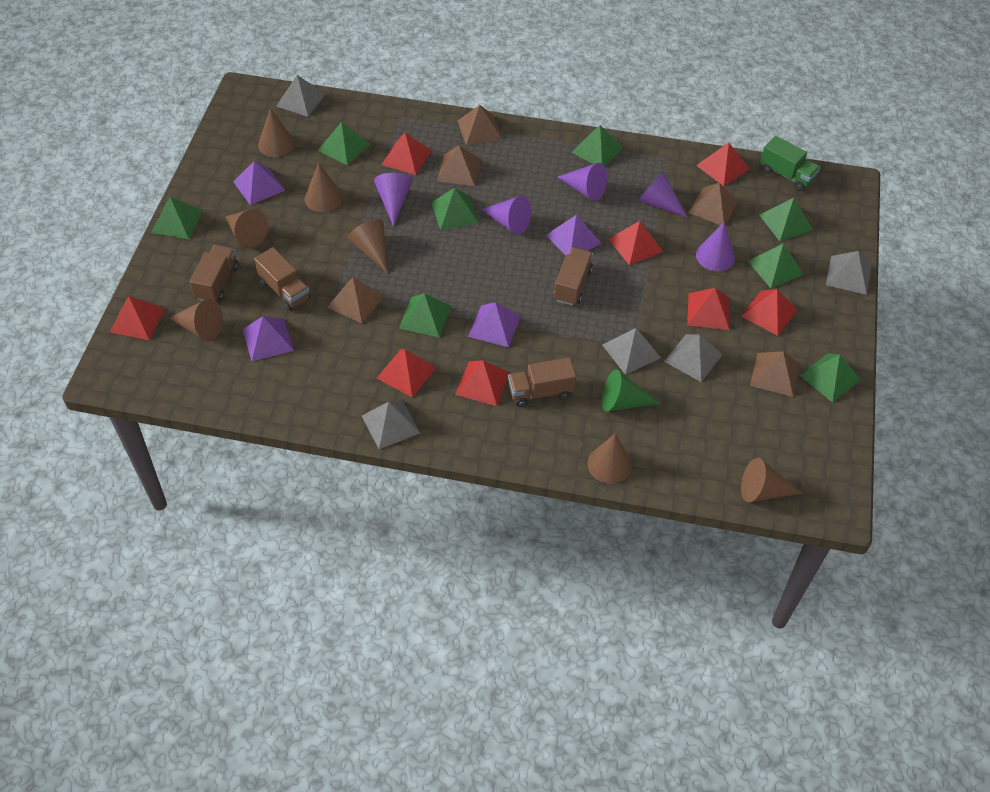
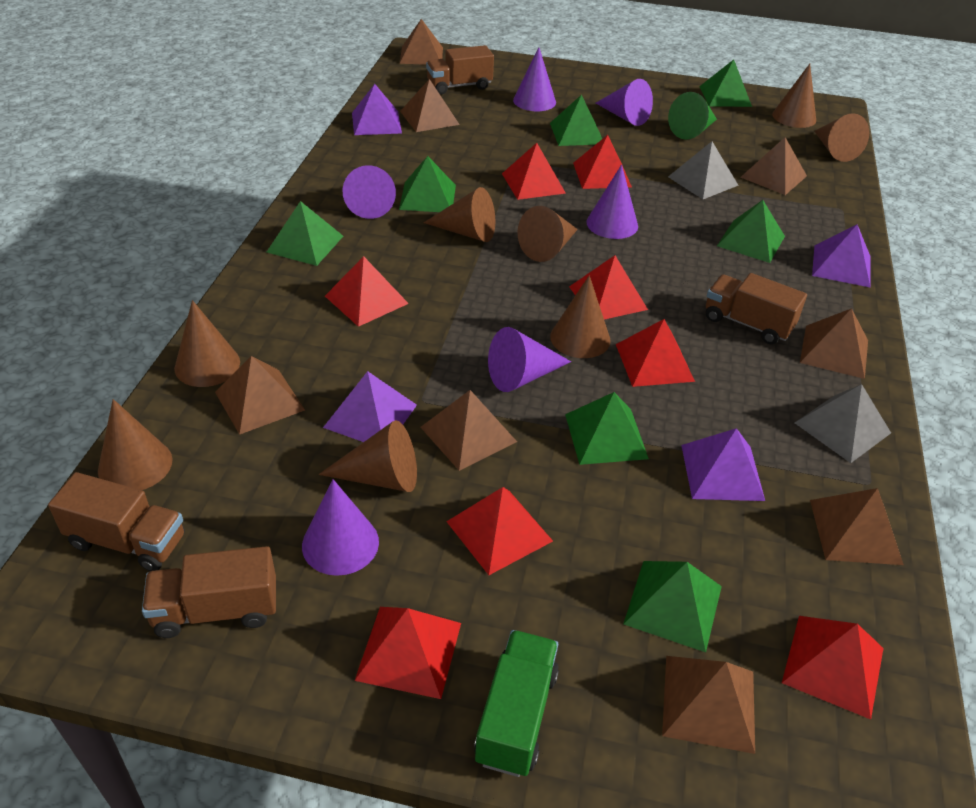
brown cone: 7 -> 8
brown pyramid: 5 -> 8
green pyramid: 8 -> 7
grey pyramid: 5 -> 2
purple cone: 5 -> 6

